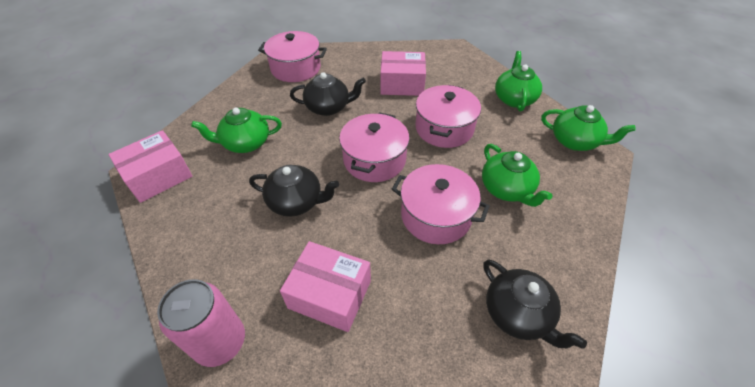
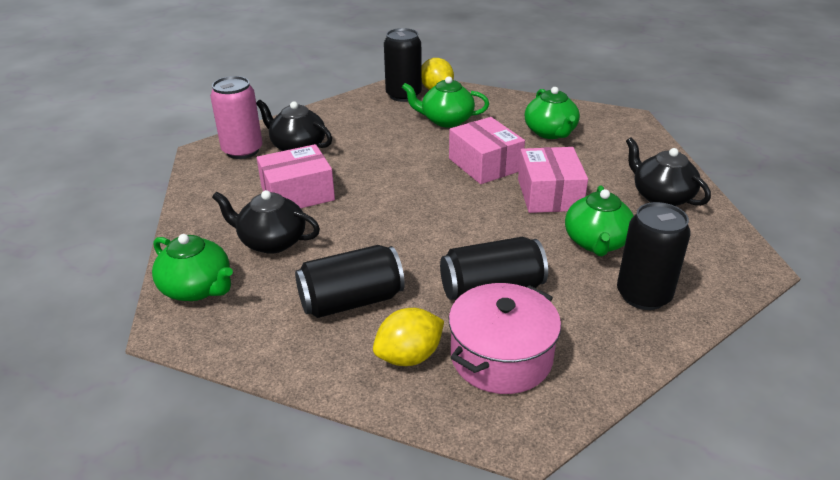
black can: 0 -> 4
pink pot: 4 -> 1
yellow lemon: 0 -> 2

